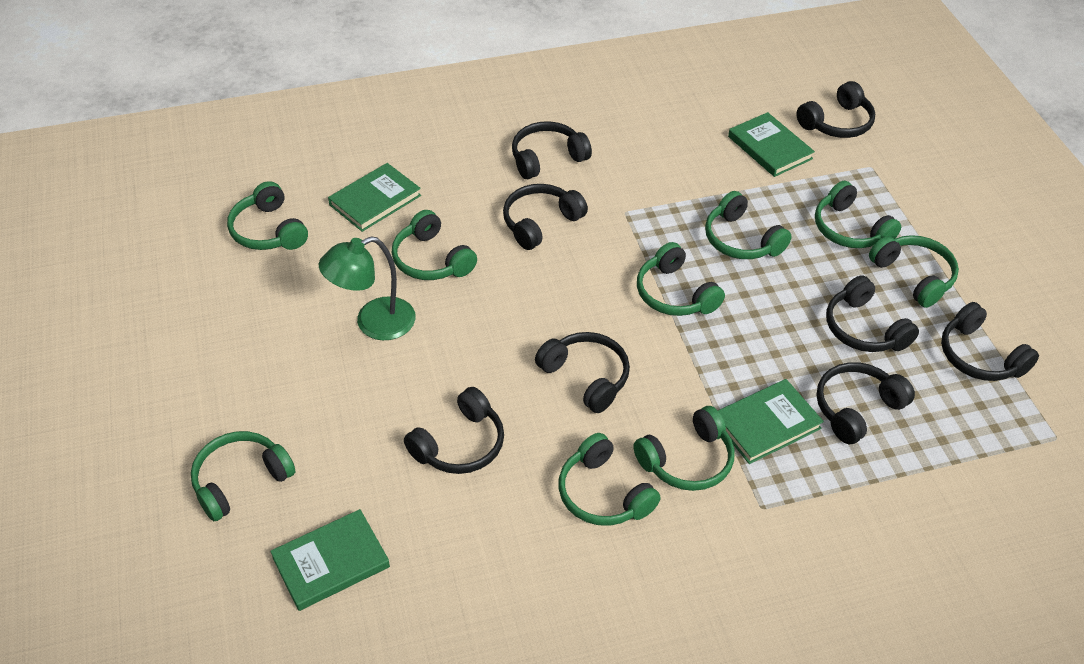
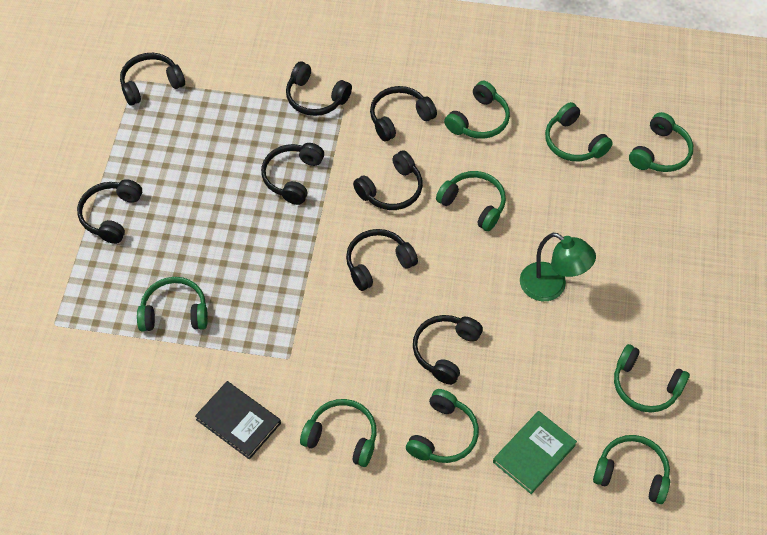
black book: 0 -> 1
green book: 4 -> 1

